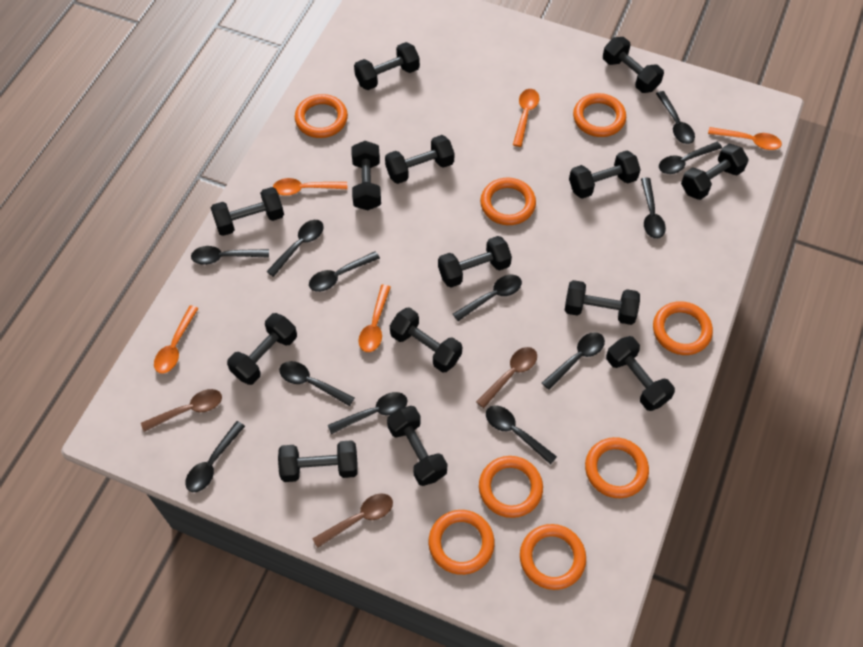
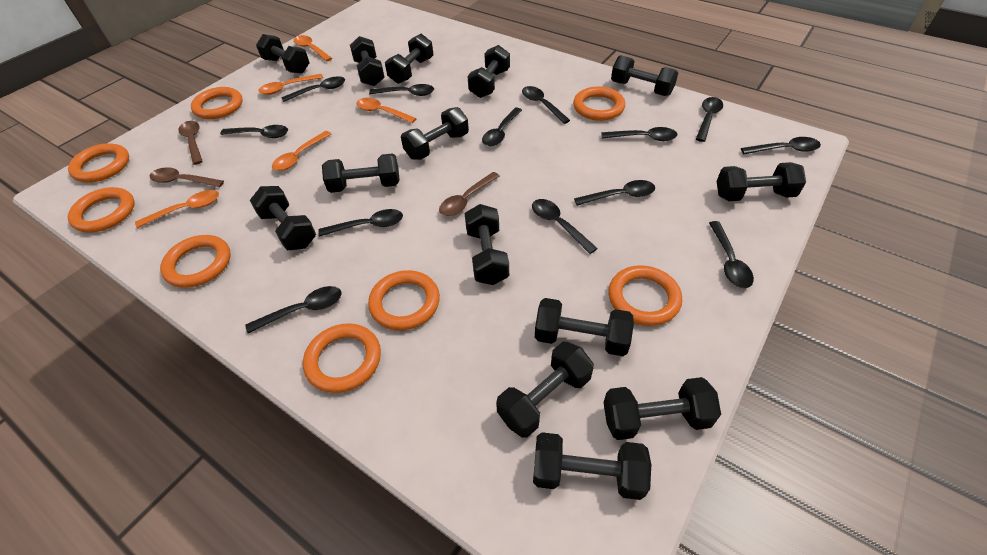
black spoon: 12 -> 13

